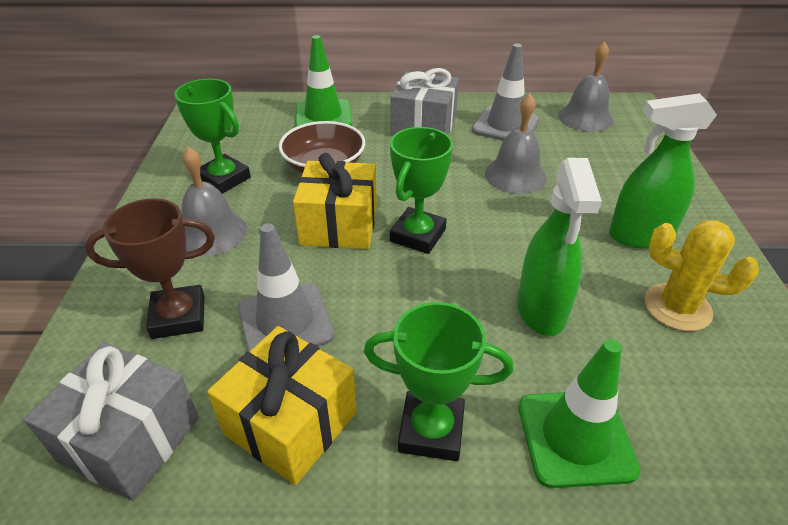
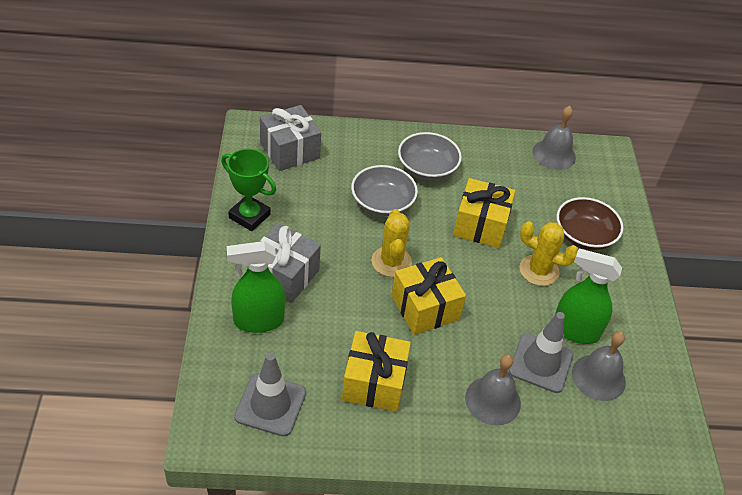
brown trophy: 1 -> 0
green traffic cone: 2 -> 0
green trophy: 3 -> 1
grey bowl: 0 -> 2
yellow cactus: 1 -> 2
yellow gift: 2 -> 3

